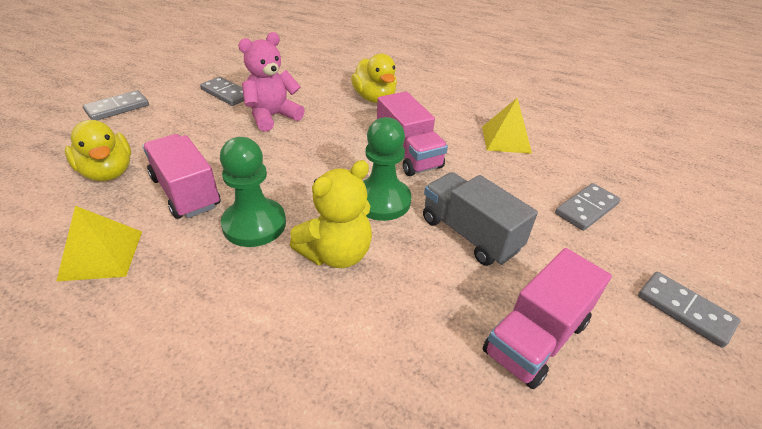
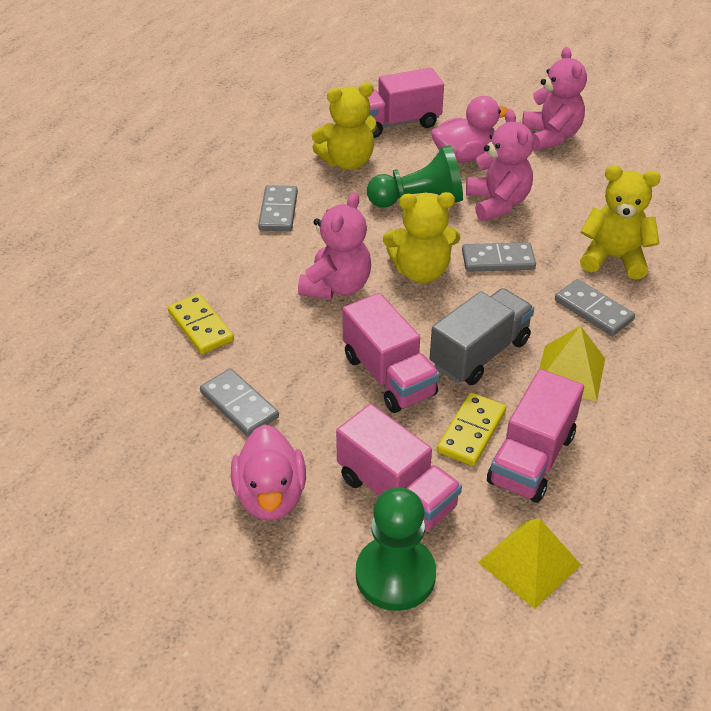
pink duck: 0 -> 2
pink teddy bear: 1 -> 3
pink truck: 3 -> 4
yellow domino: 0 -> 2
yellow duck: 2 -> 0
yellow teddy bear: 1 -> 3

